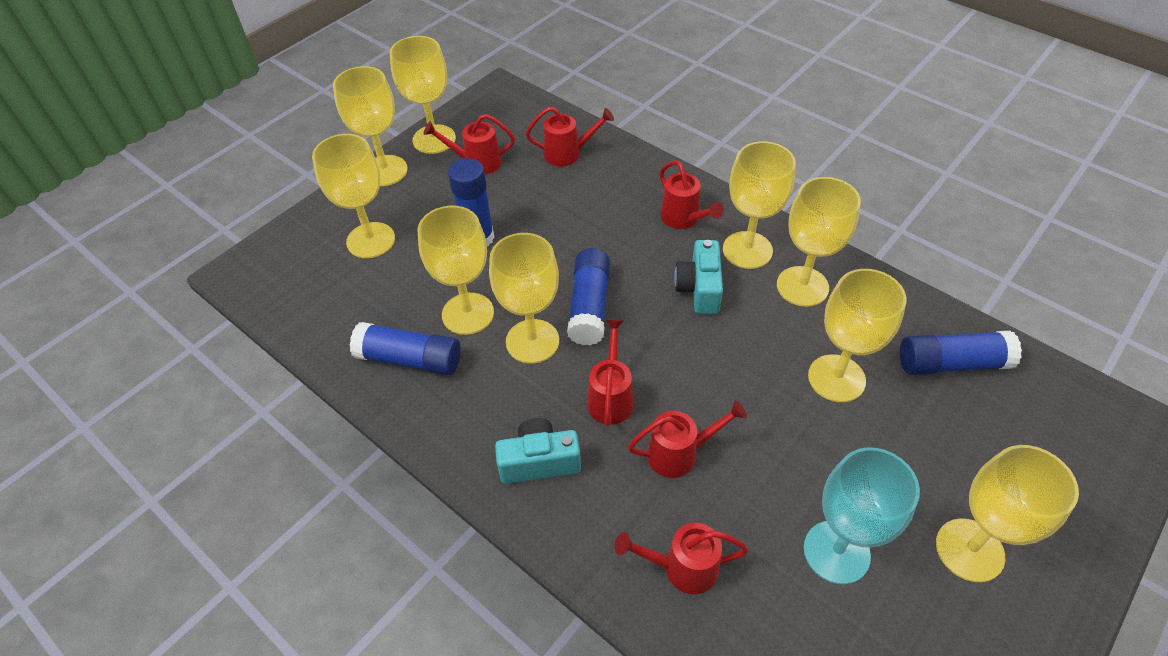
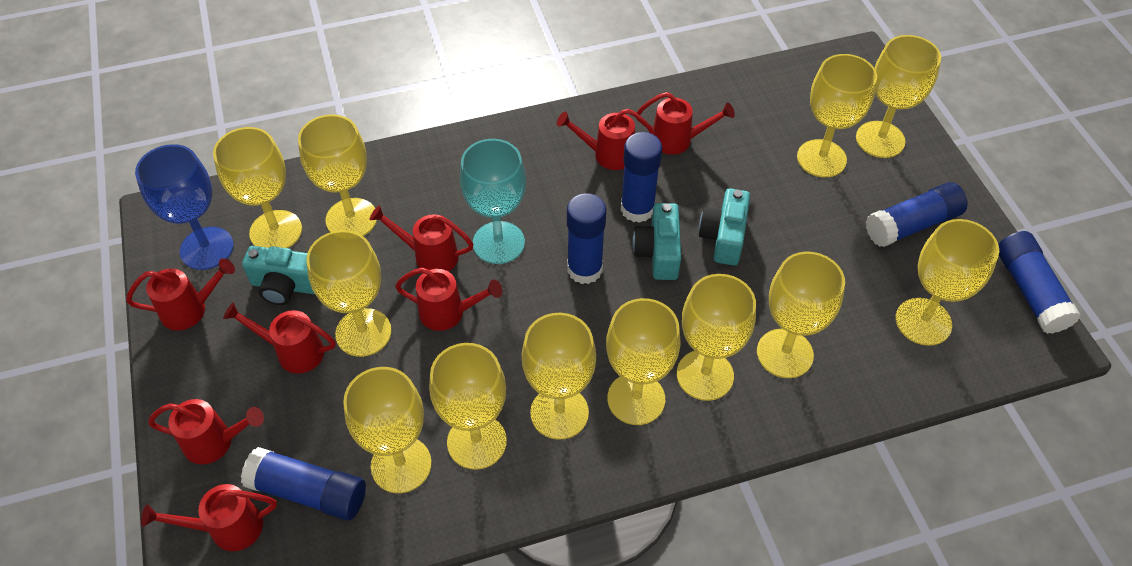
blue glue stick: 4 -> 5
blue goblet: 0 -> 1
red watering can: 6 -> 8
turquoise camera: 2 -> 3
yellow goblet: 9 -> 12

